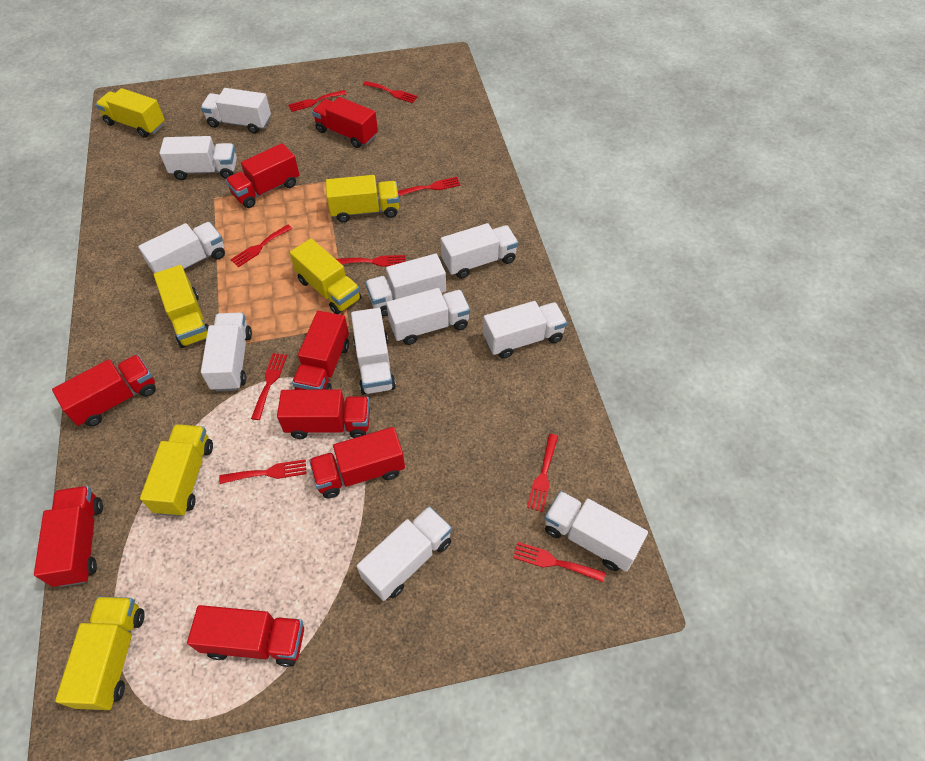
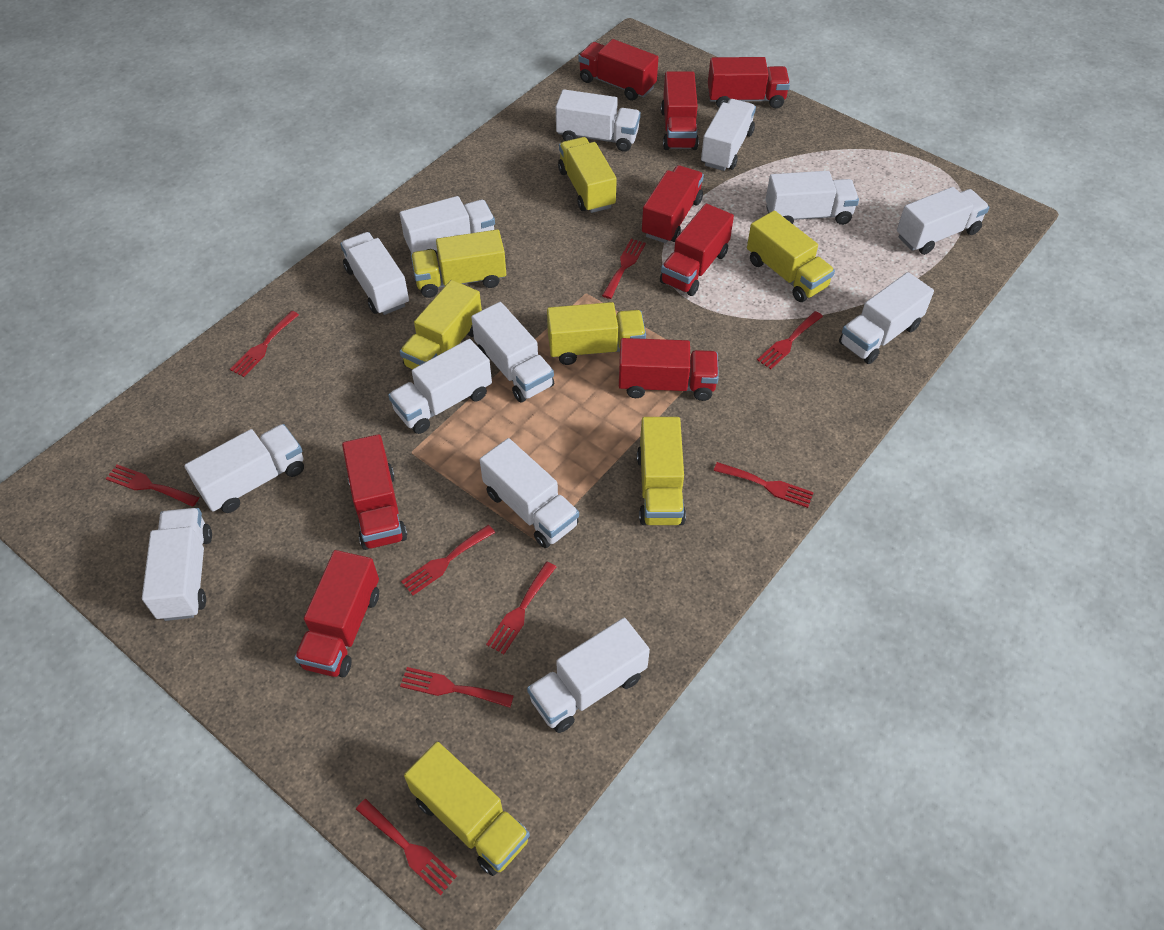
white truck: 11 -> 13
yellow truck: 6 -> 7

